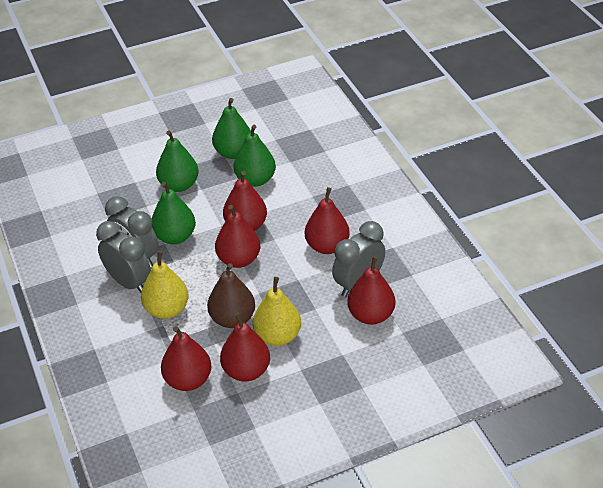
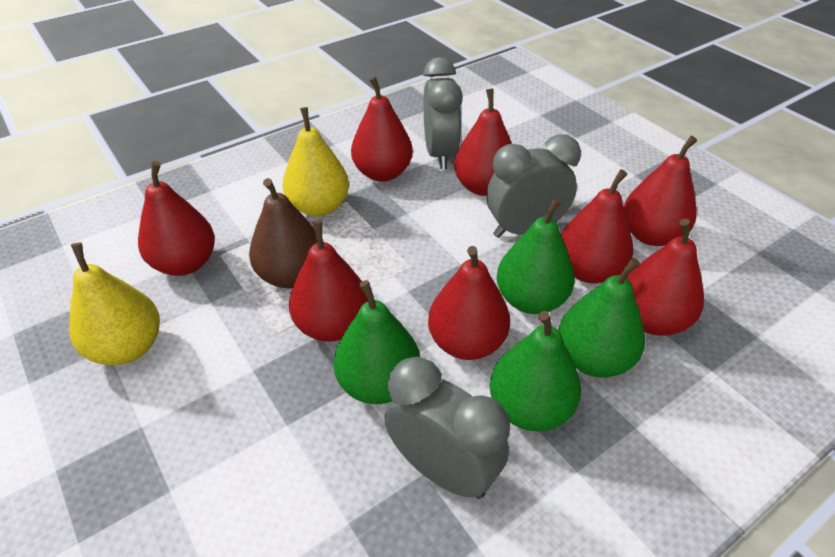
red pear: 6 -> 8

